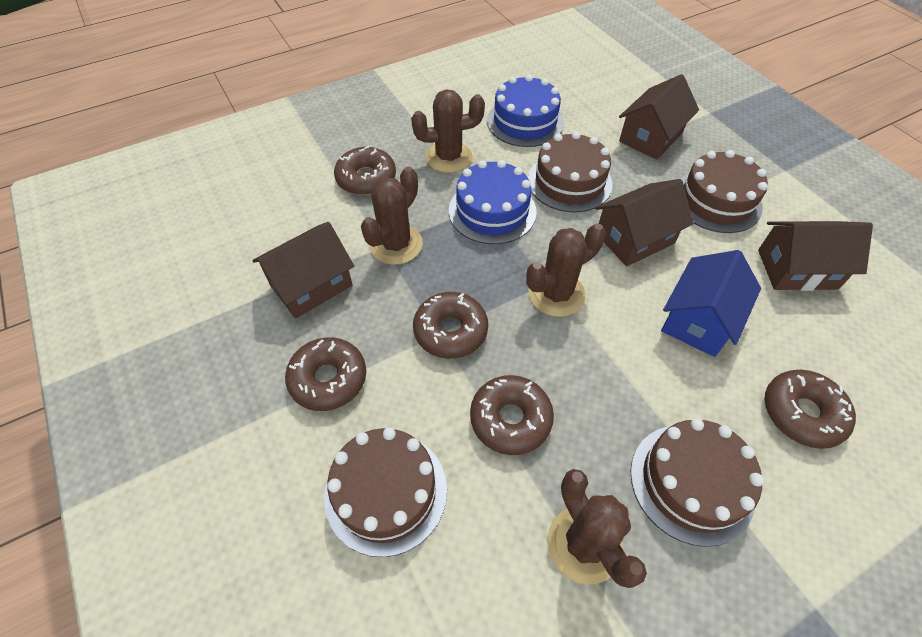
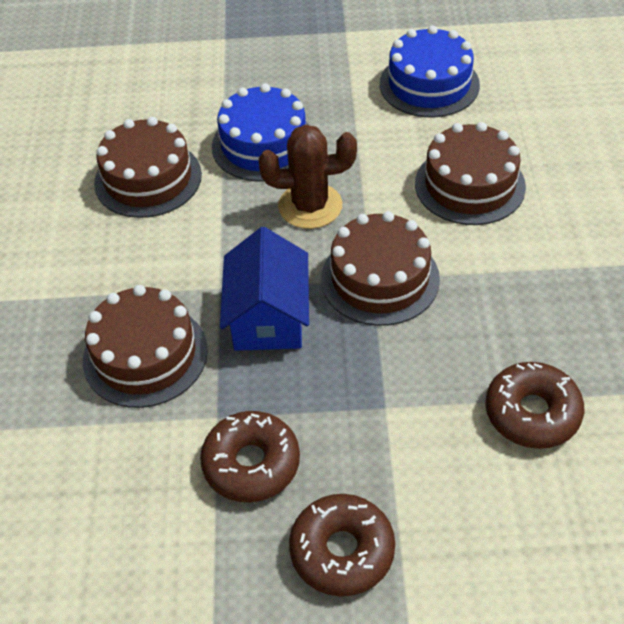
brown cactus: 4 -> 1
brown donut: 5 -> 3
brown house: 4 -> 0

